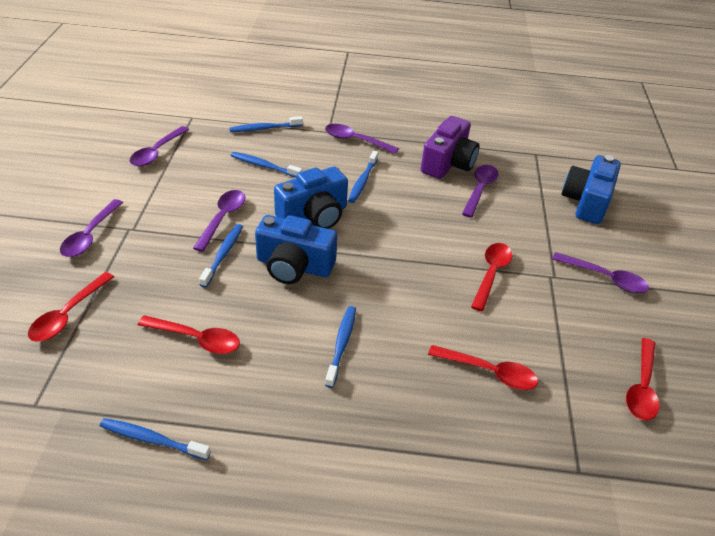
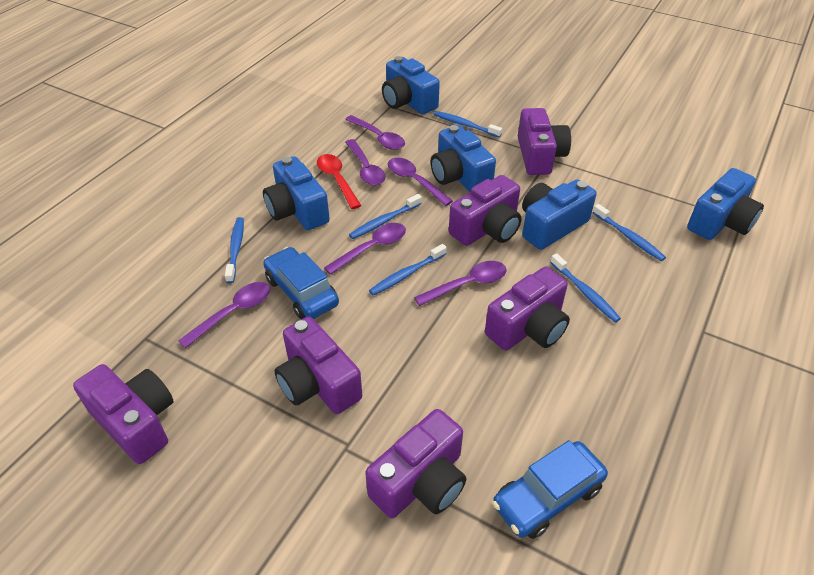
blue camera: 3 -> 5
blue car: 0 -> 2
purple camera: 1 -> 6
red spoon: 5 -> 1

